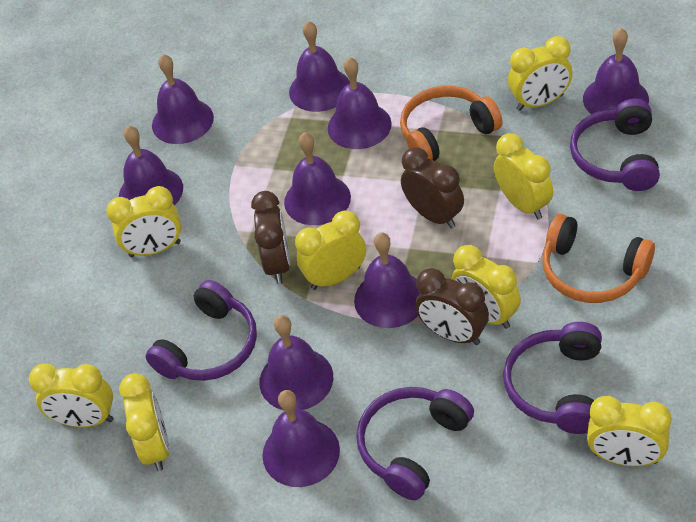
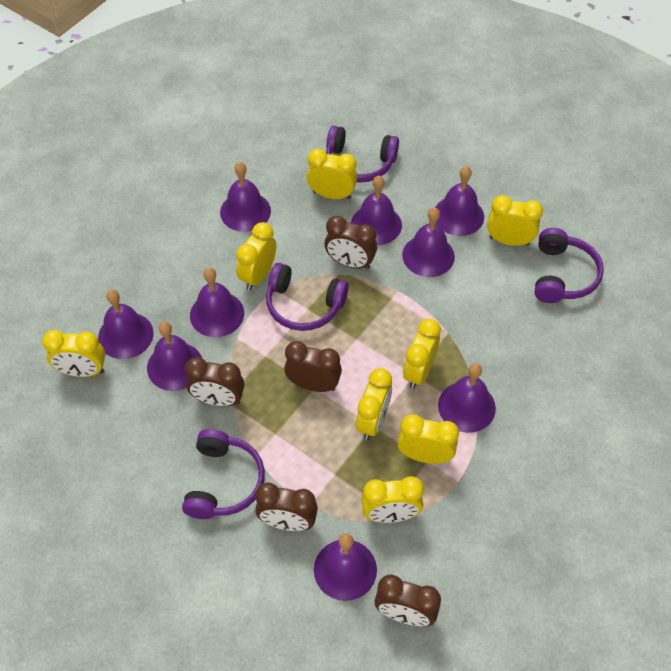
brown clock: 3 -> 5
orange headphones: 2 -> 0

